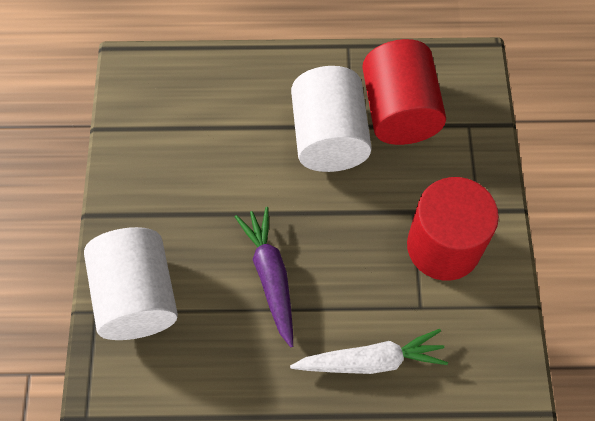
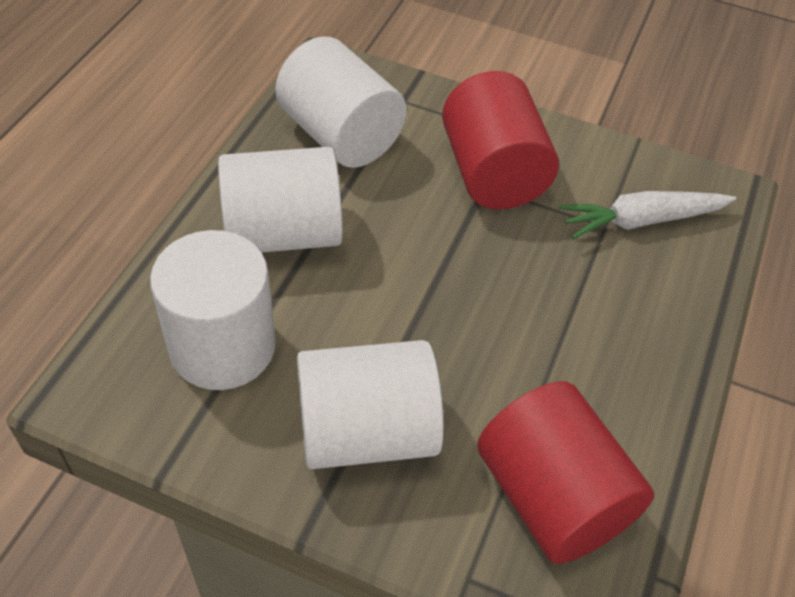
purple carrot: 1 -> 0
white cylinder: 2 -> 4

